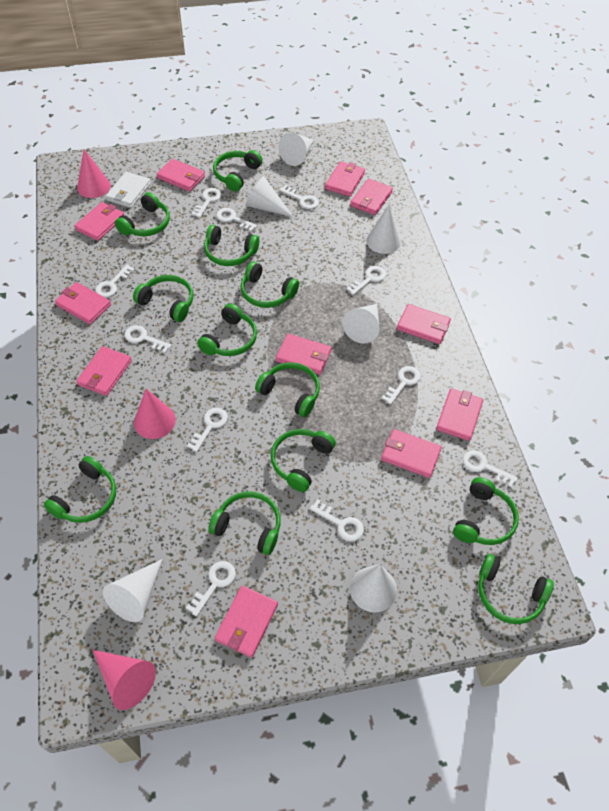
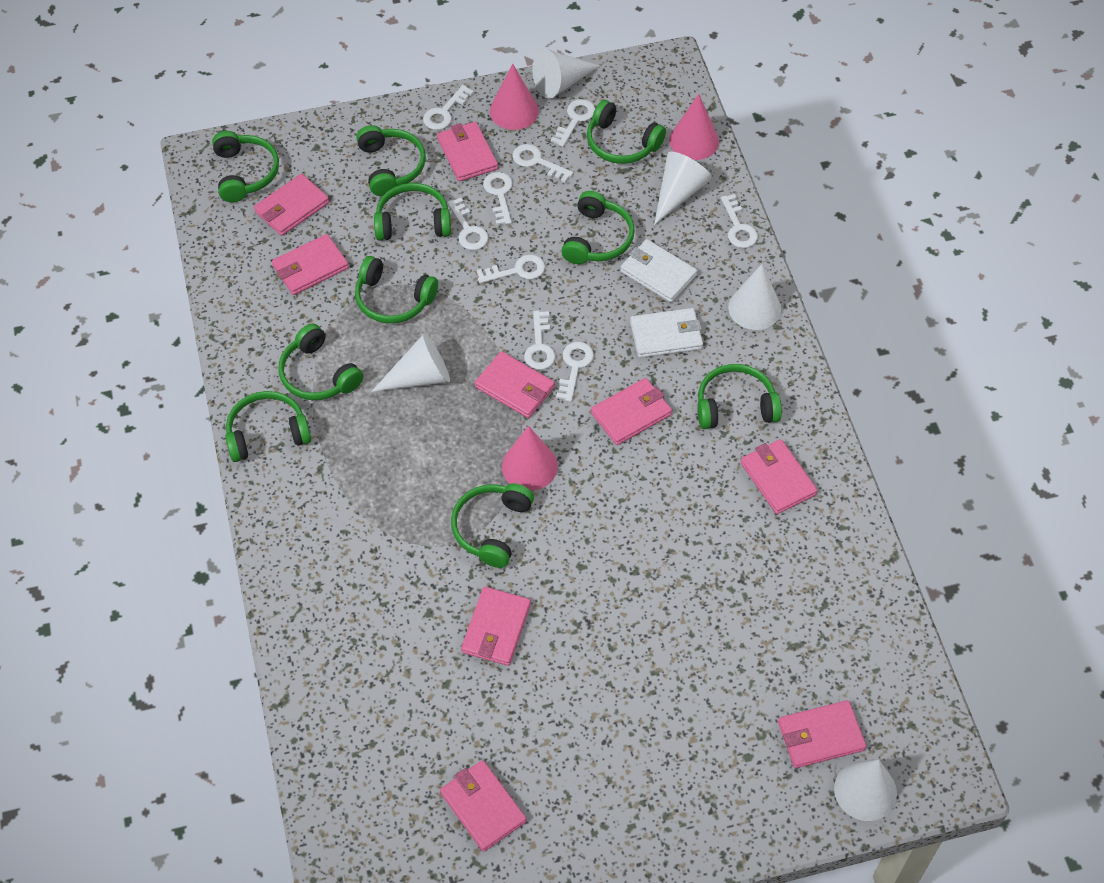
green headphones: 12 -> 10
pink wallet: 11 -> 9
white cone: 6 -> 5
white key: 11 -> 9
white wallet: 1 -> 2

